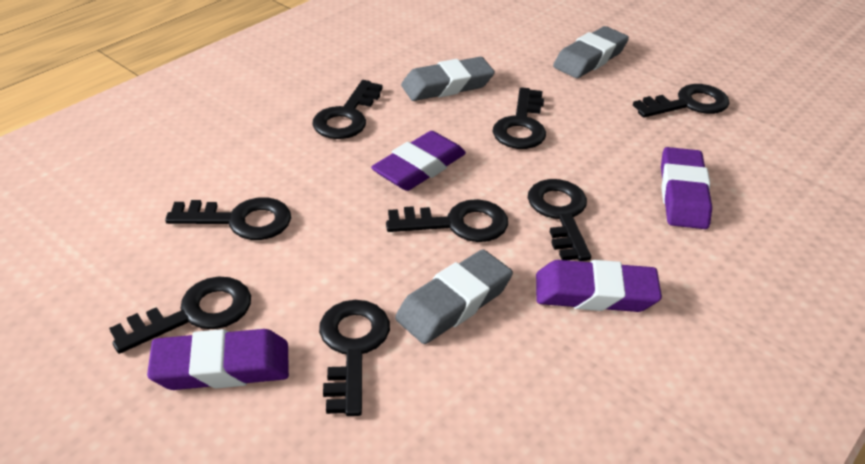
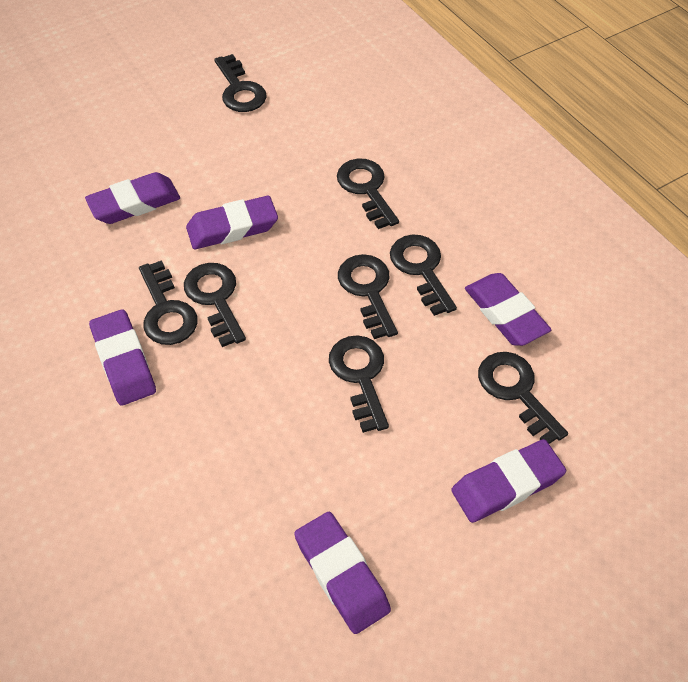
grey eraser: 3 -> 0
purple eraser: 4 -> 6

